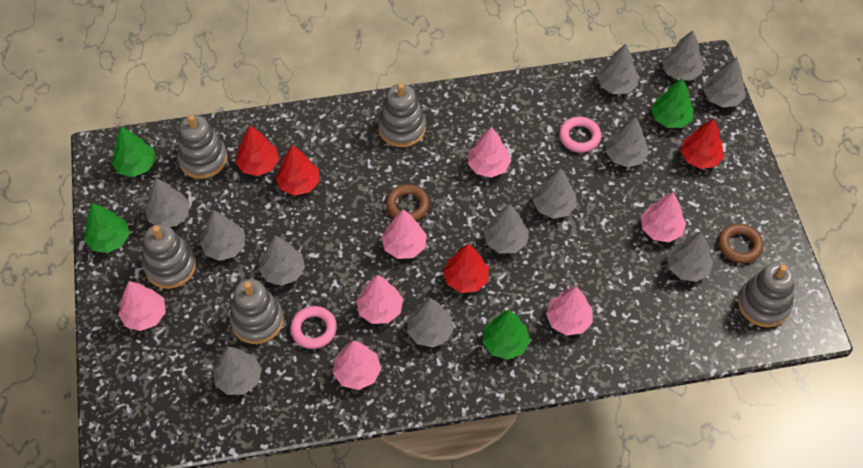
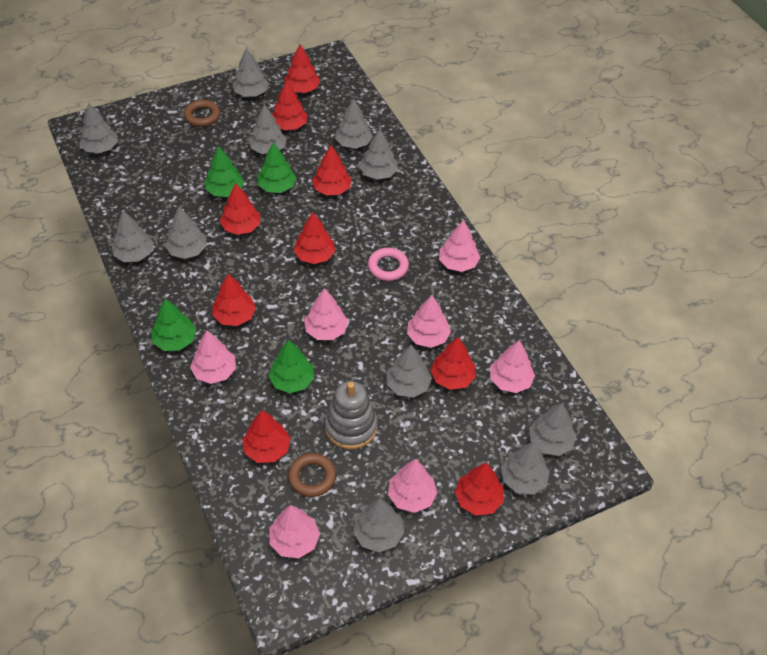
grey stacking toy: 5 -> 1
grey tree: 12 -> 11
pink ring: 2 -> 1
red tree: 4 -> 9

